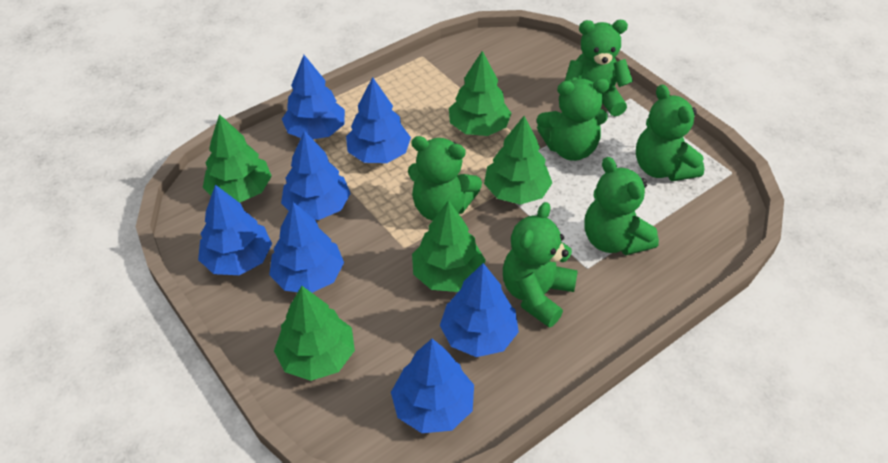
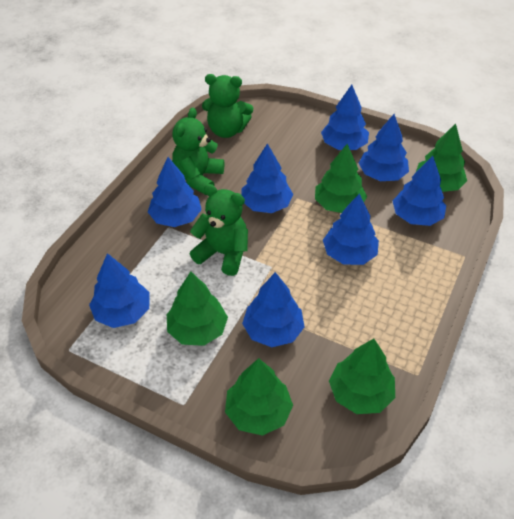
blue tree: 7 -> 8
green teddy bear: 6 -> 3

